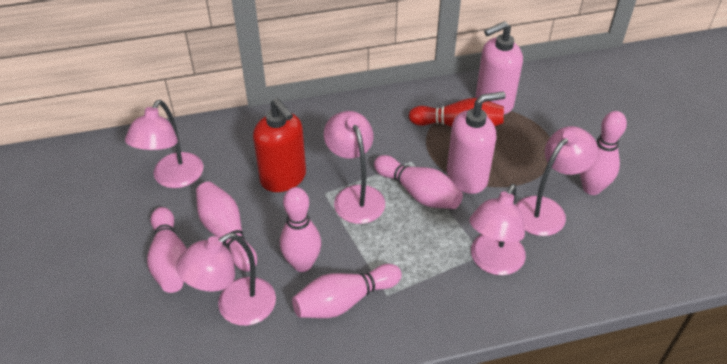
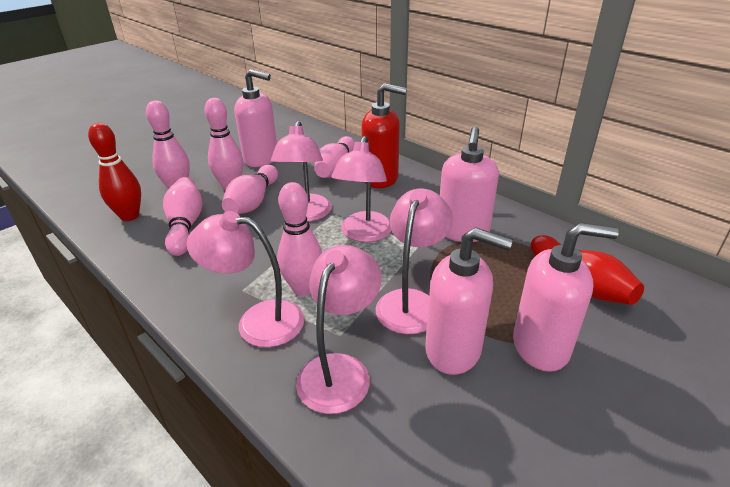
pink soap dispenser: 2 -> 4
red bowling pin: 1 -> 2

